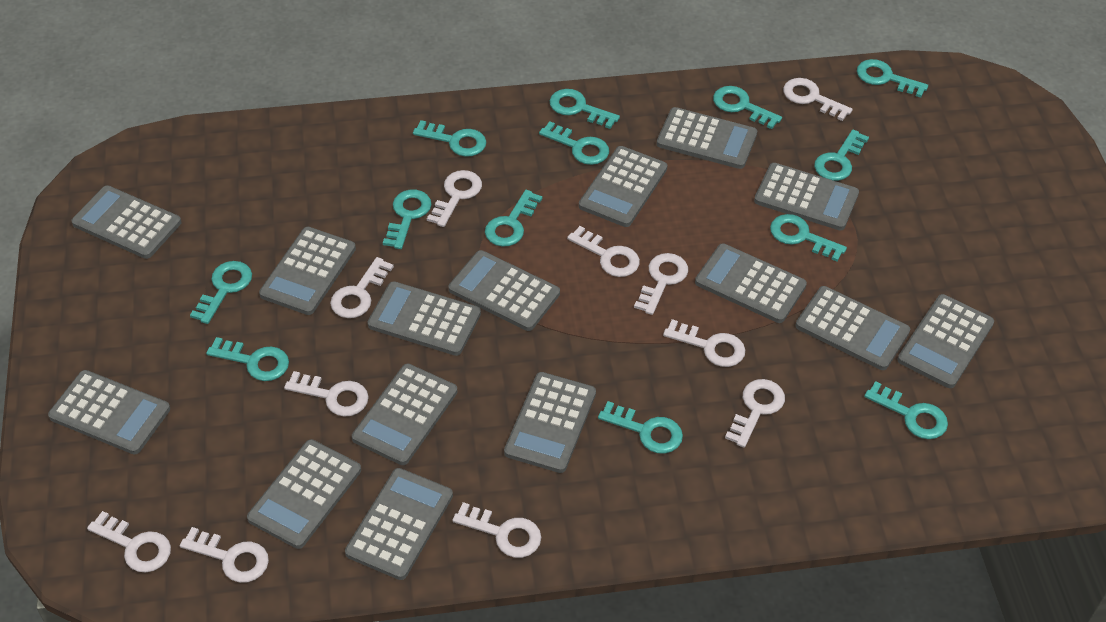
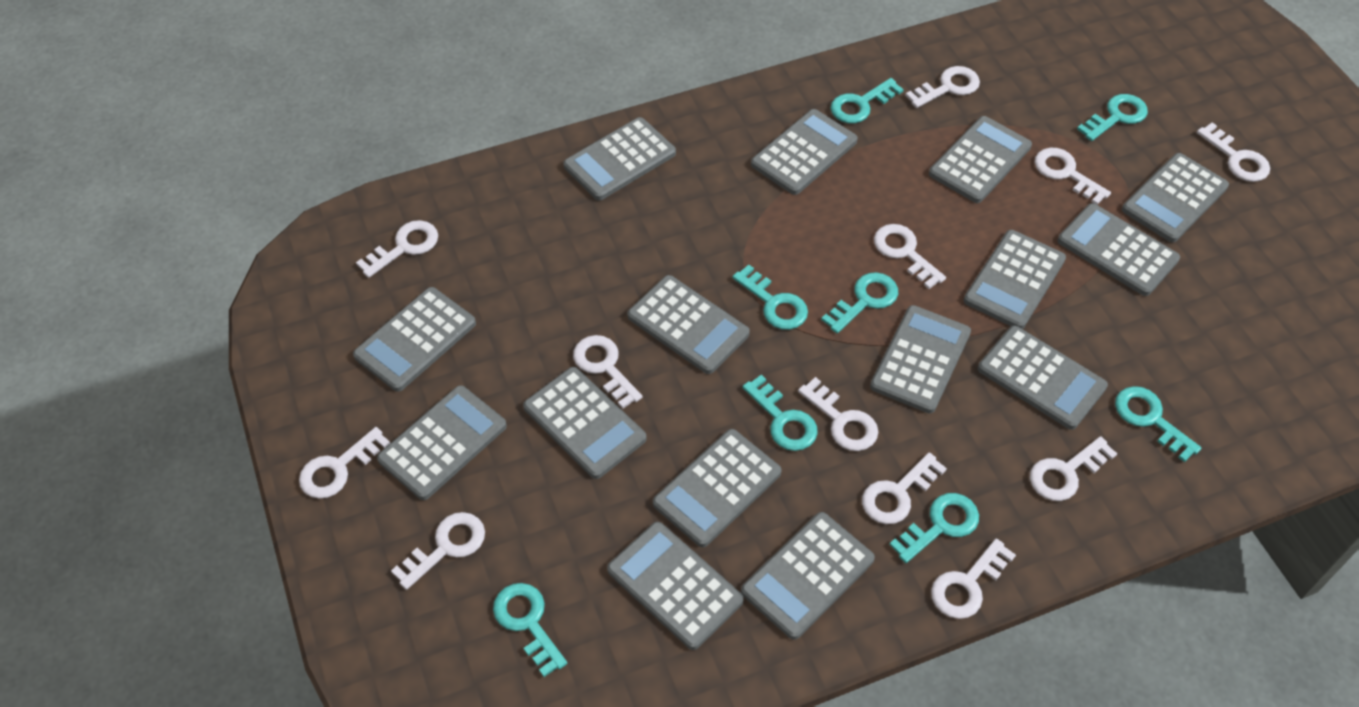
turquoise key: 13 -> 8
white key: 11 -> 12

